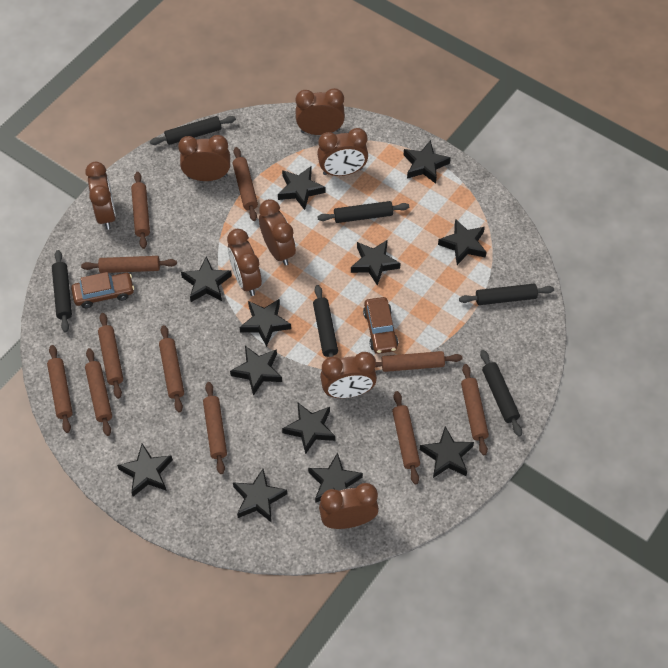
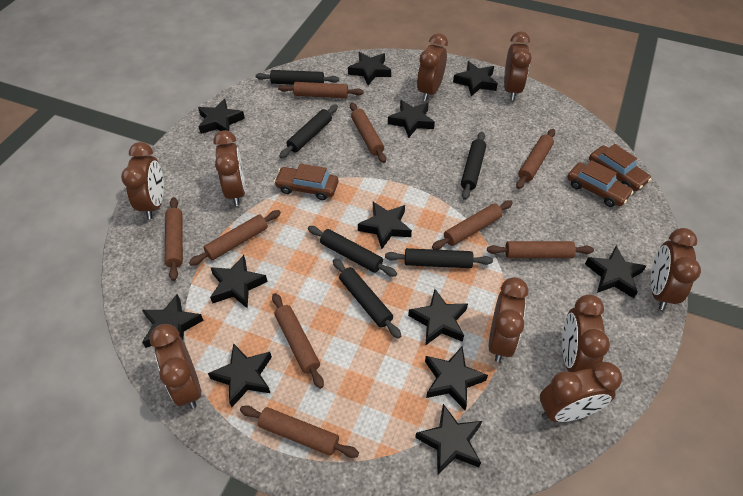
brown car: 2 -> 3
brown clock: 8 -> 9
brown rolling pin: 11 -> 9

